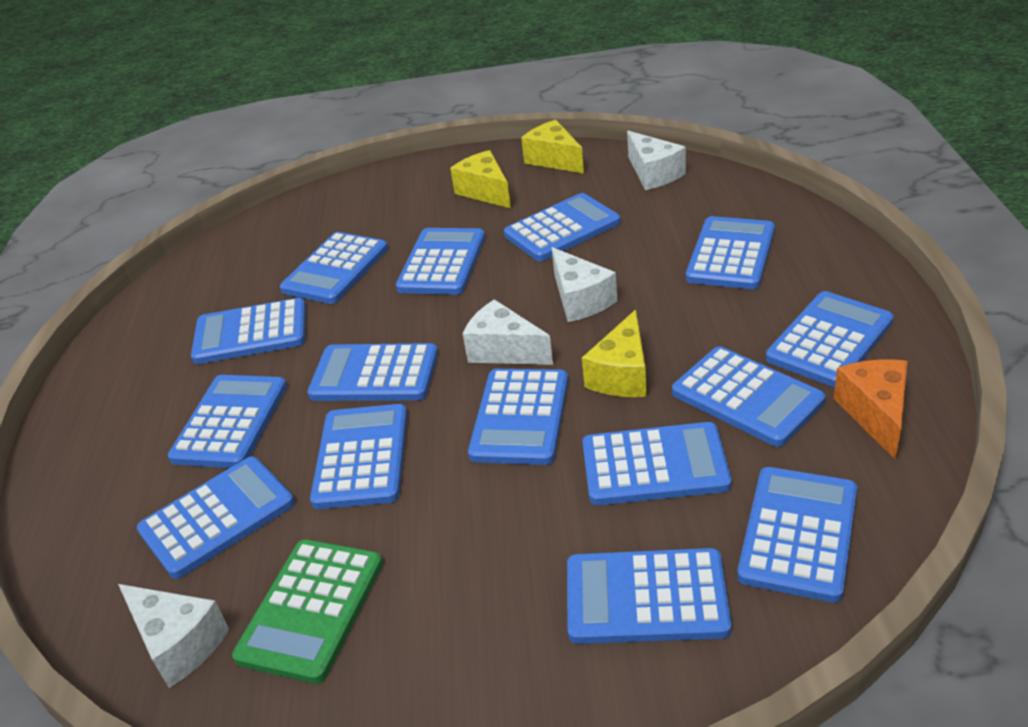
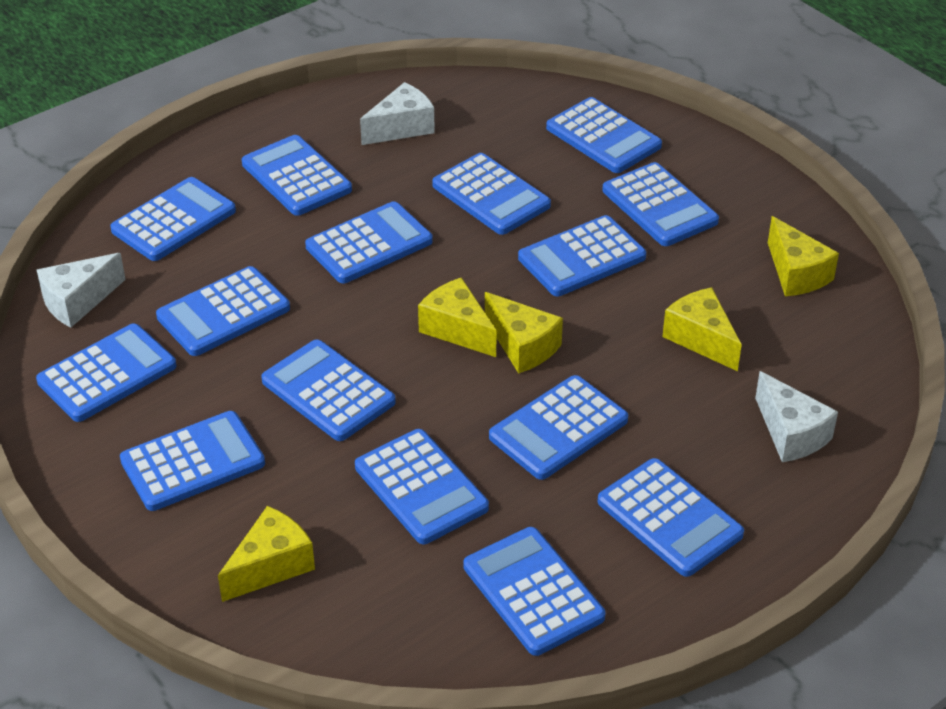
green calculator: 1 -> 0
orange cheese: 1 -> 0
white cheese: 4 -> 3
yellow cheese: 3 -> 5

